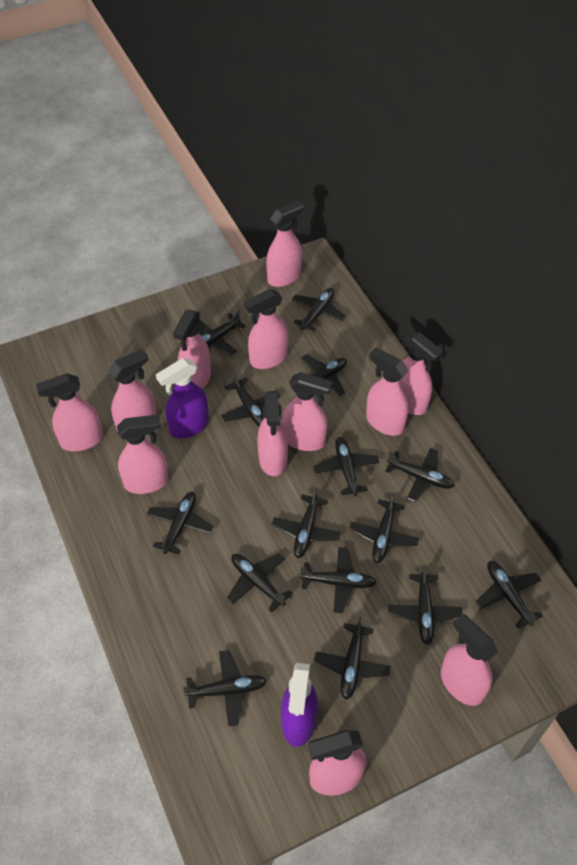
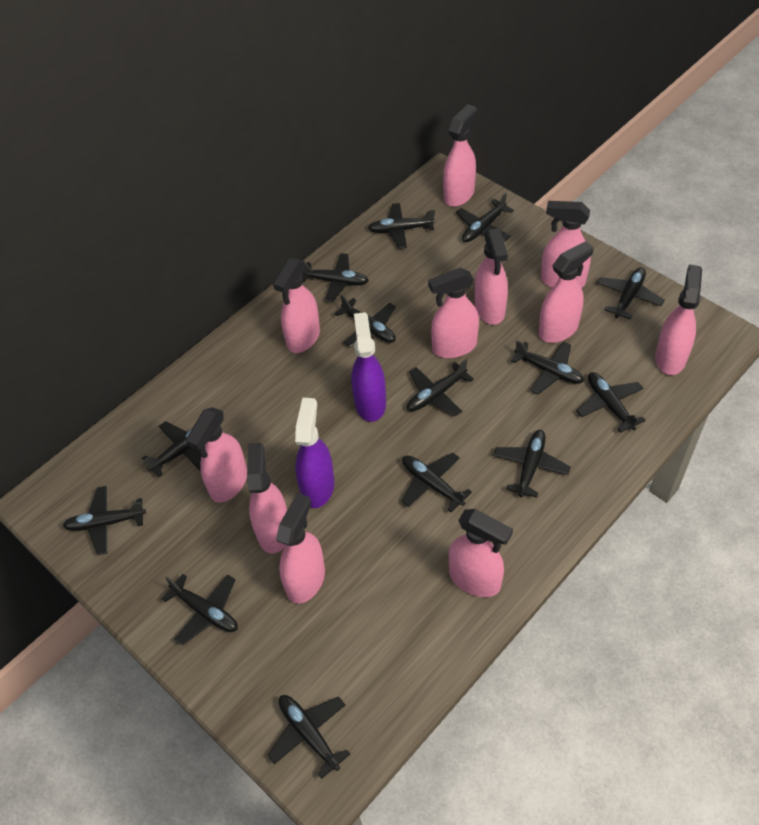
black plane: 15 -> 14
pink spray bottle: 12 -> 11

